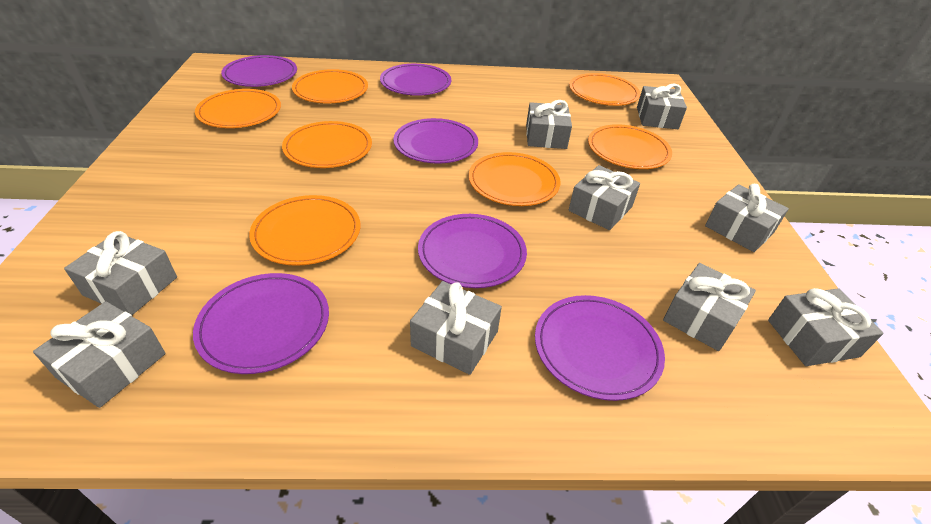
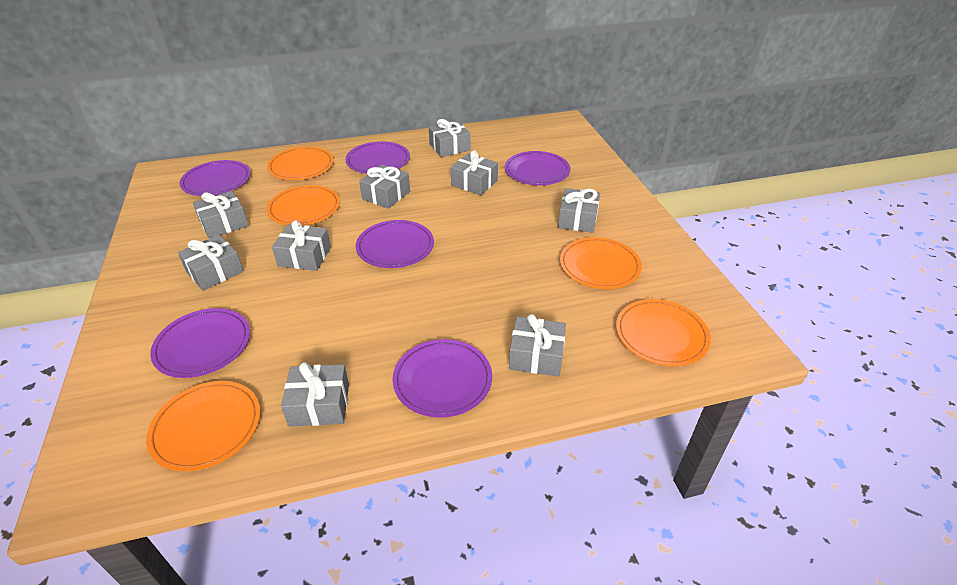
orange plate: 7 -> 5

